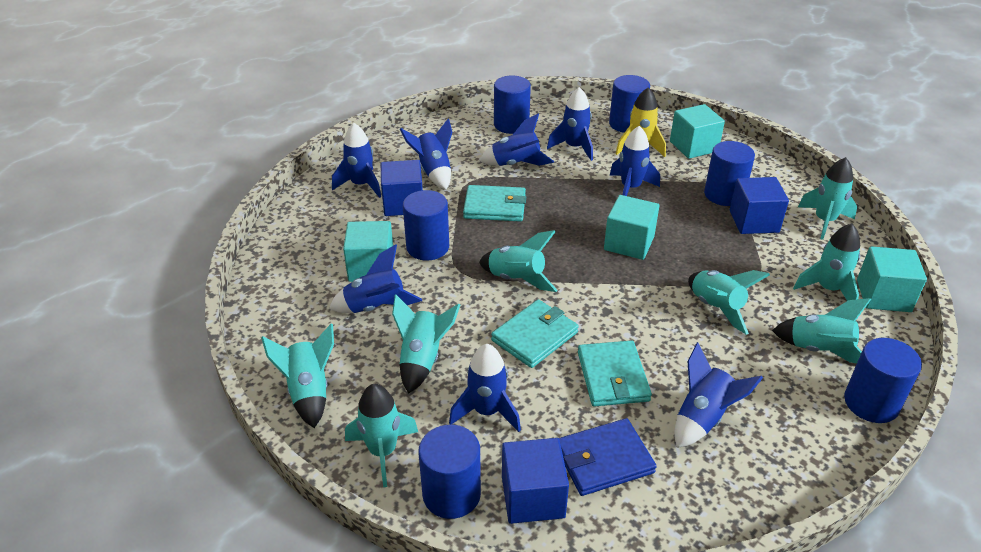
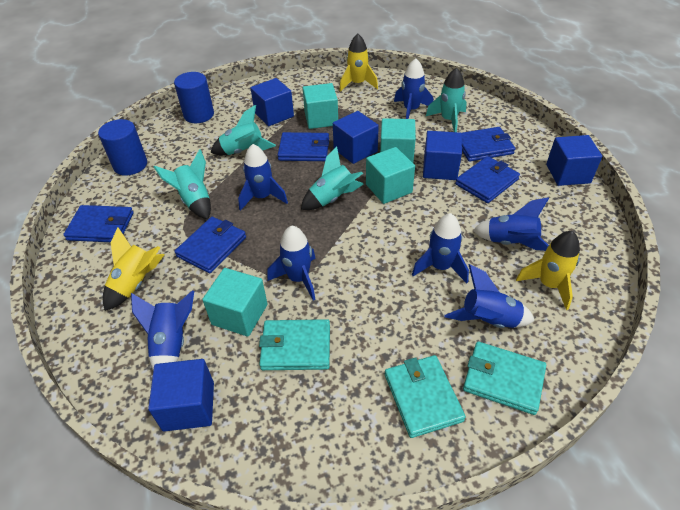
blue cube: 3 -> 5
blue cylinder: 6 -> 2
blue rocket: 8 -> 7
blue wallet: 1 -> 5
turquoise rocket: 8 -> 4
yellow rocket: 1 -> 3

